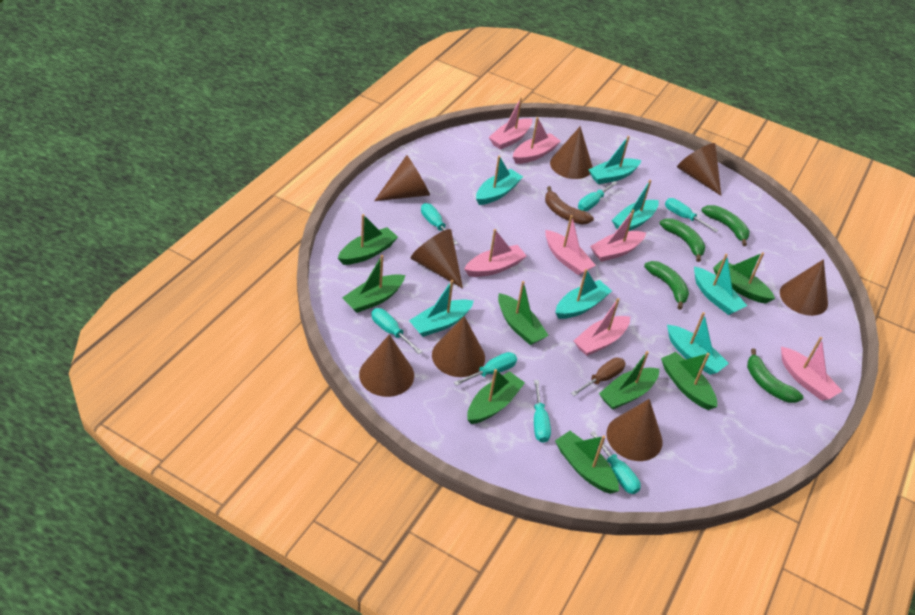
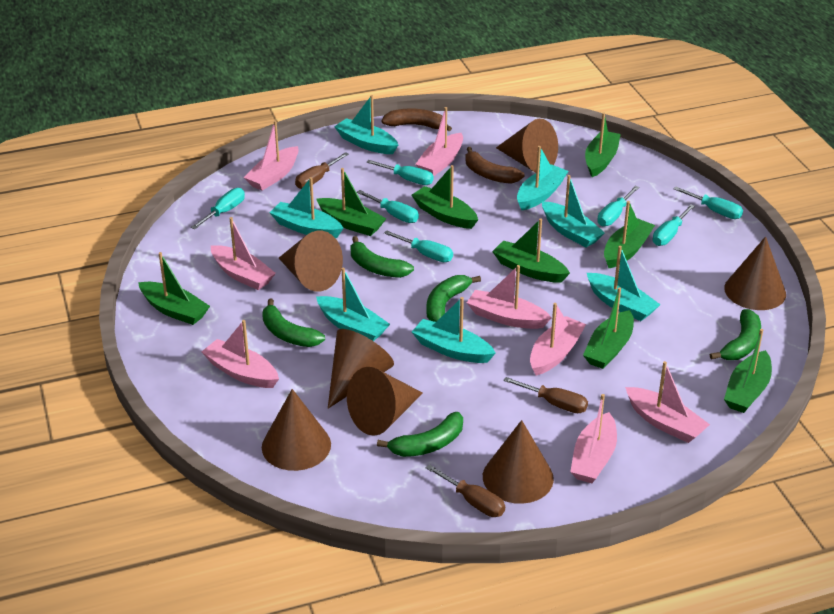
brown banana: 1 -> 2
brown cone: 8 -> 7
brown screwdriver: 1 -> 3
green banana: 4 -> 5
pink boat: 7 -> 8

